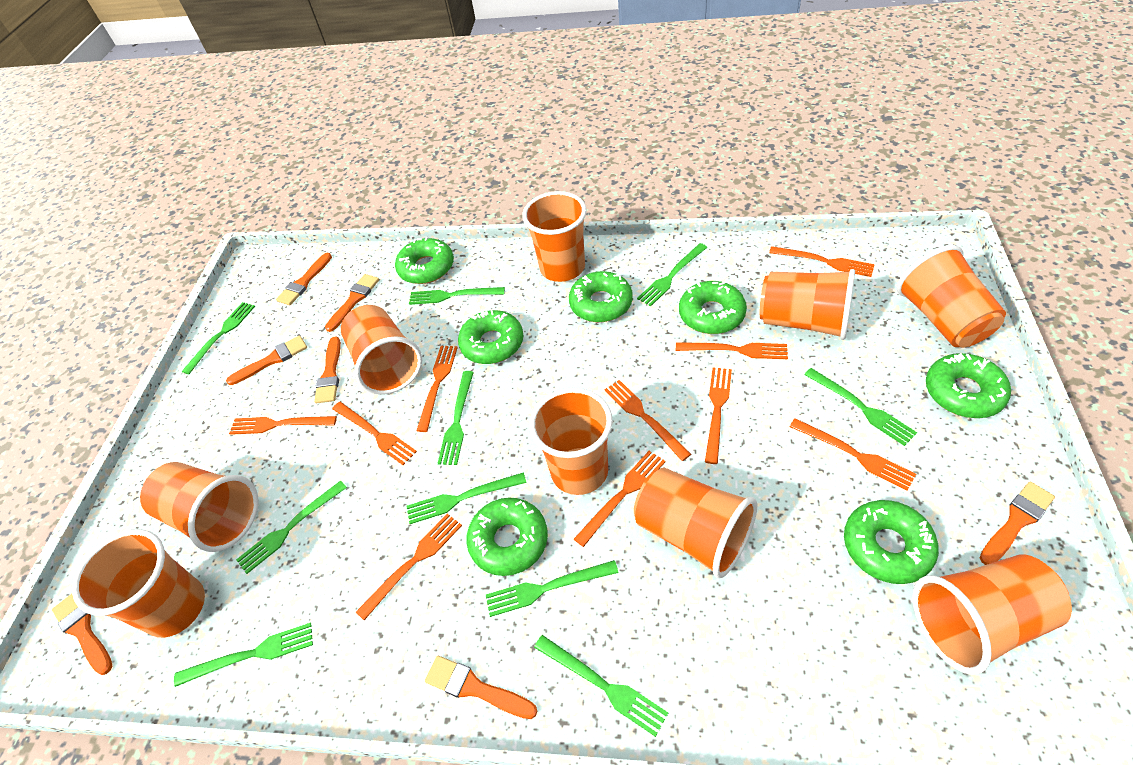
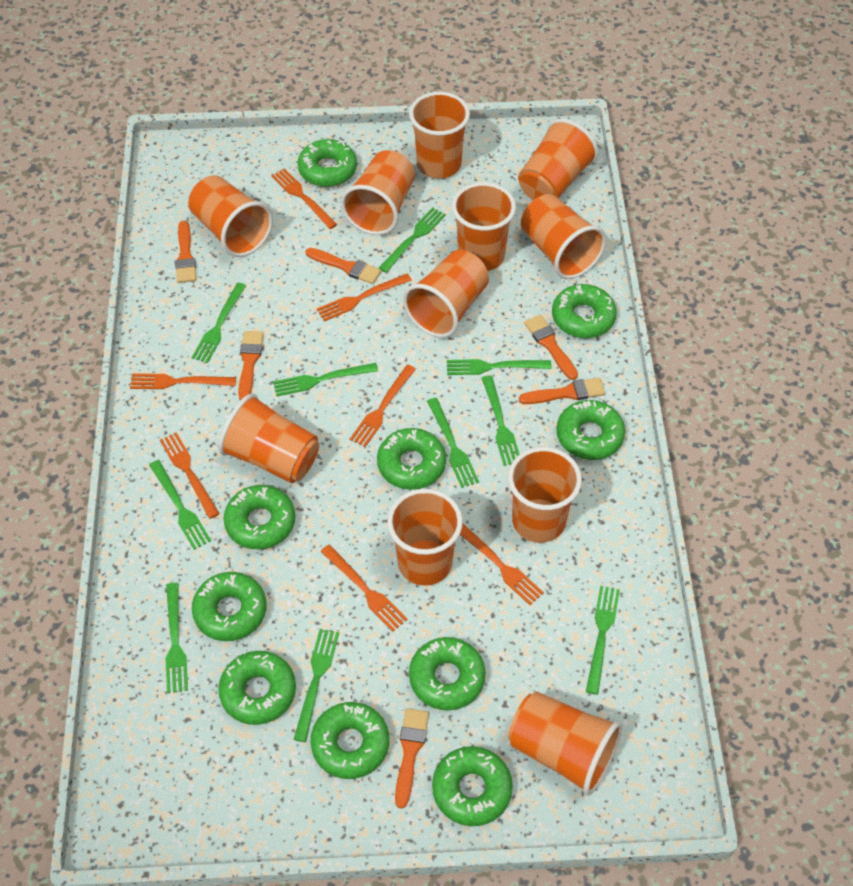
green donut: 7 -> 10
orange brush: 7 -> 6
orange cup: 9 -> 11
orange fork: 10 -> 7

